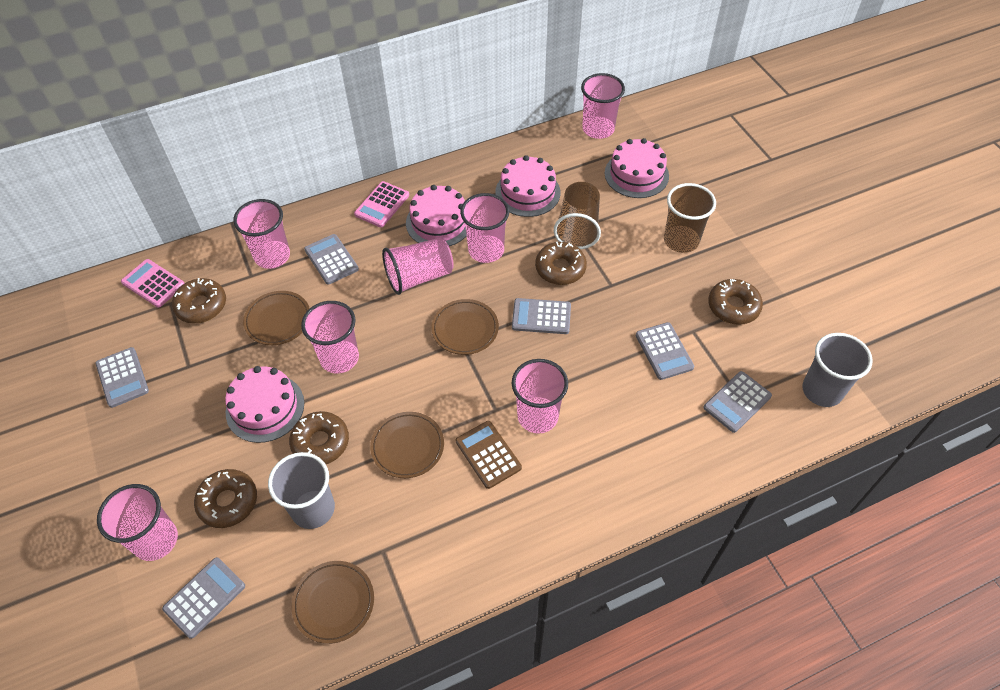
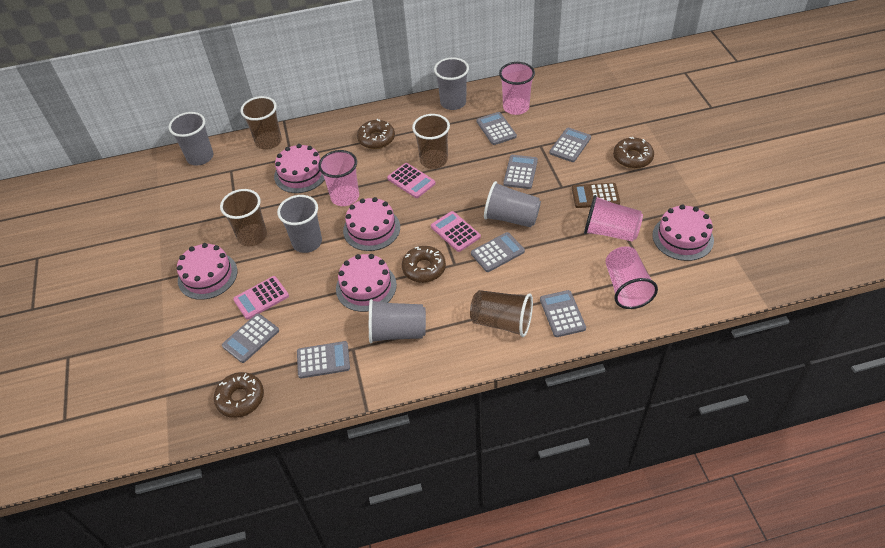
brown cup: 2 -> 4
brown donut: 5 -> 4
brown plate: 4 -> 0
grey calculator: 6 -> 7
grey cup: 2 -> 5
pink cake: 4 -> 5
pink calculator: 2 -> 3
pink cup: 7 -> 4

